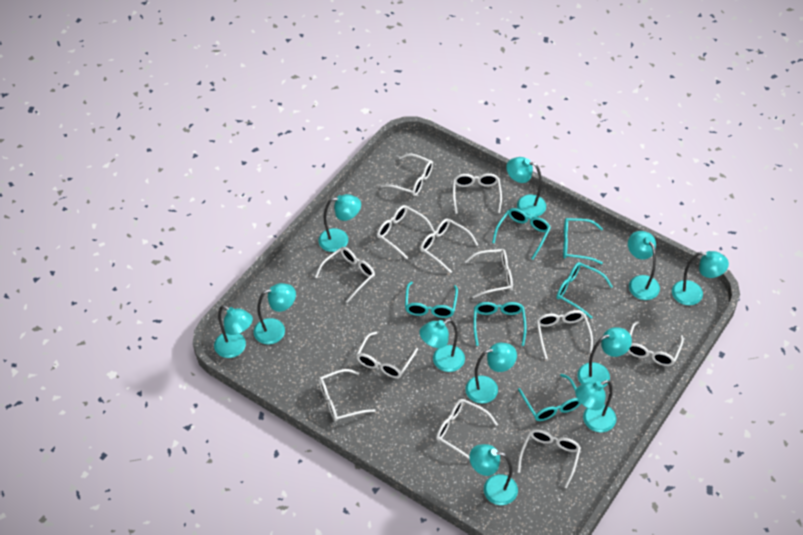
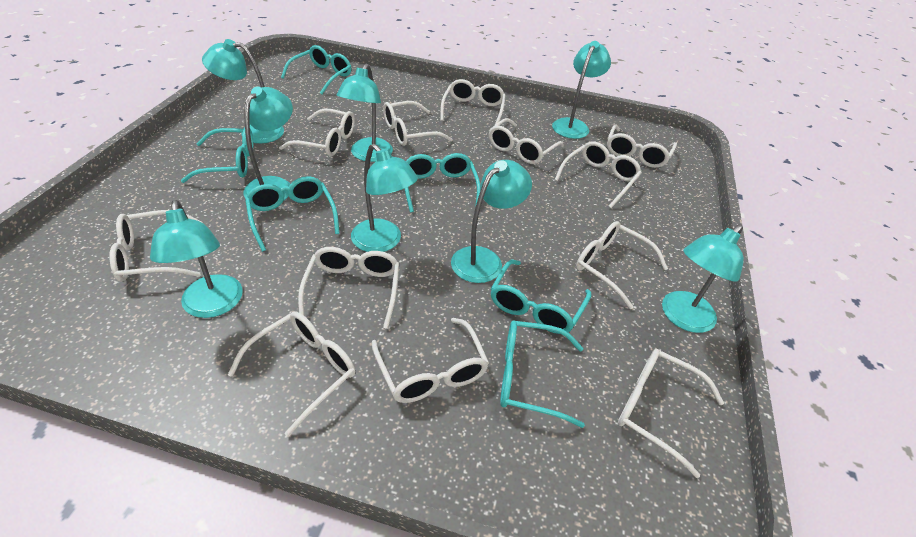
turquoise lamp: 11 -> 8

